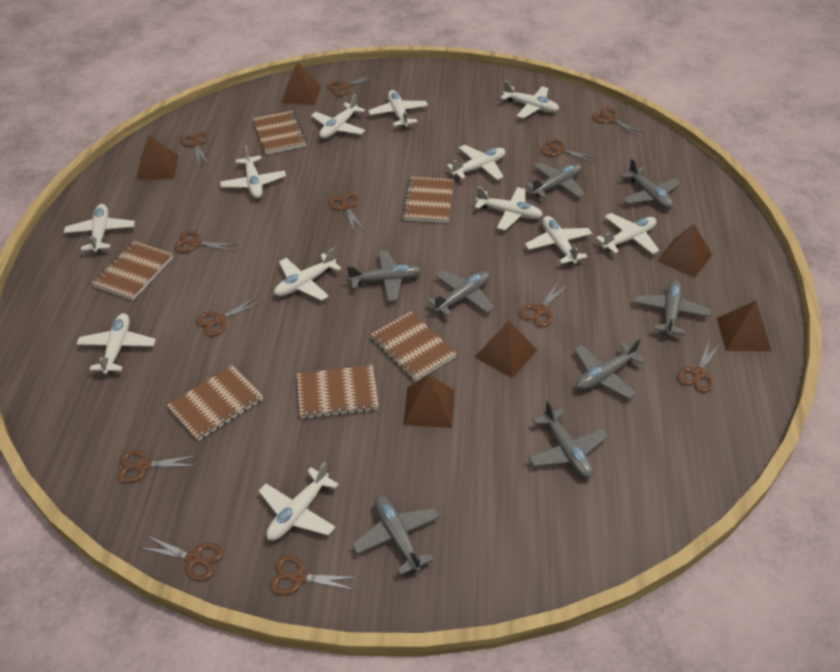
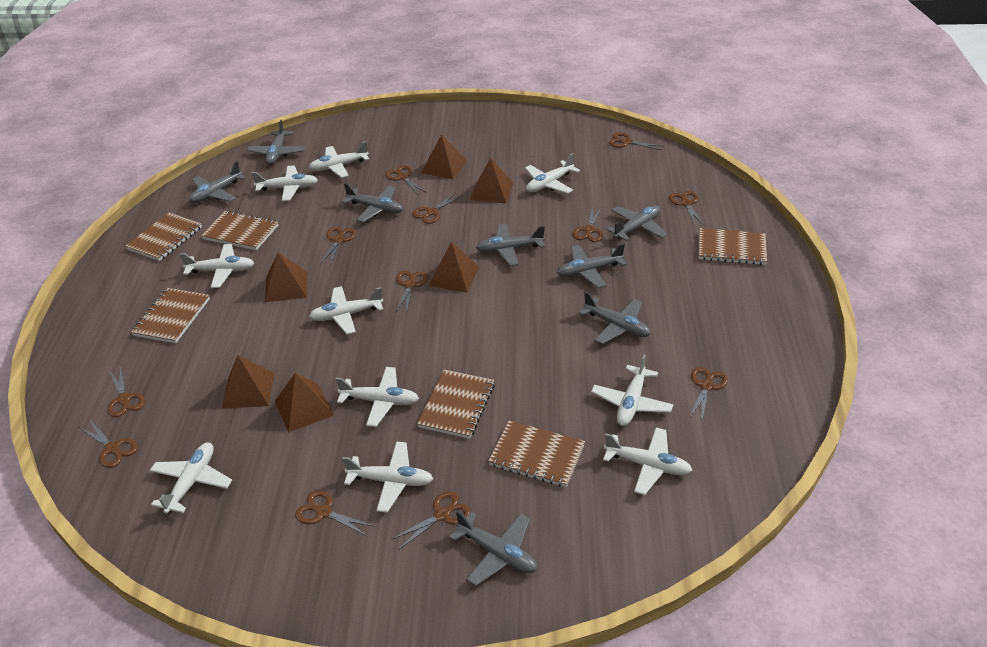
white plane: 12 -> 10

